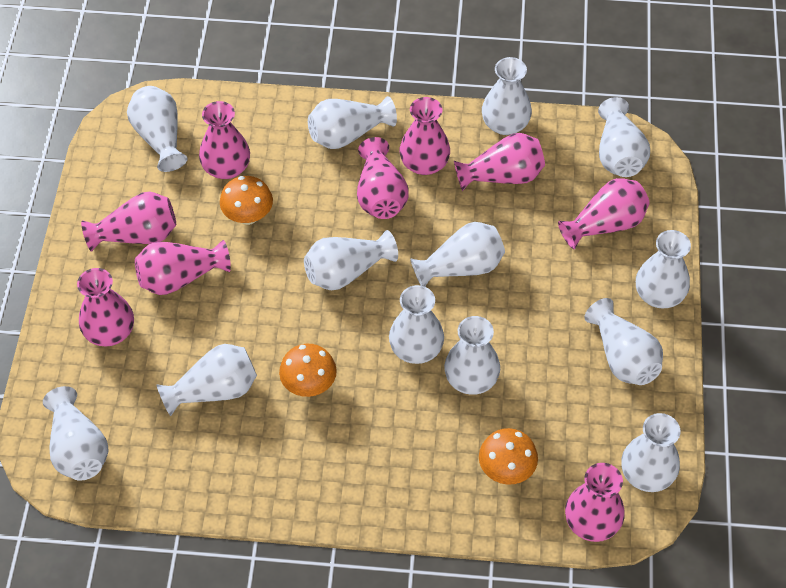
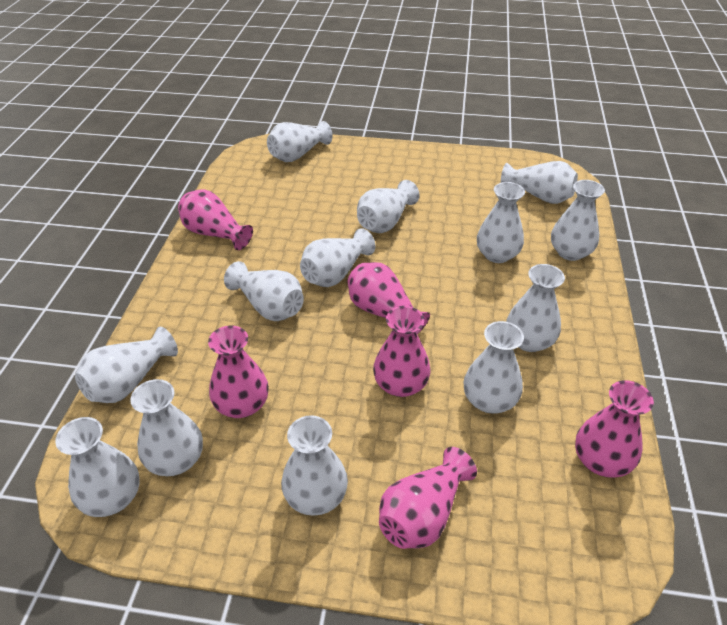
orange mushroom: 3 -> 0
pink vase: 9 -> 6

